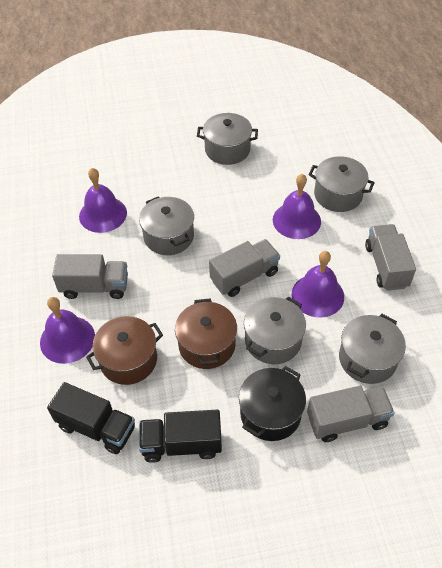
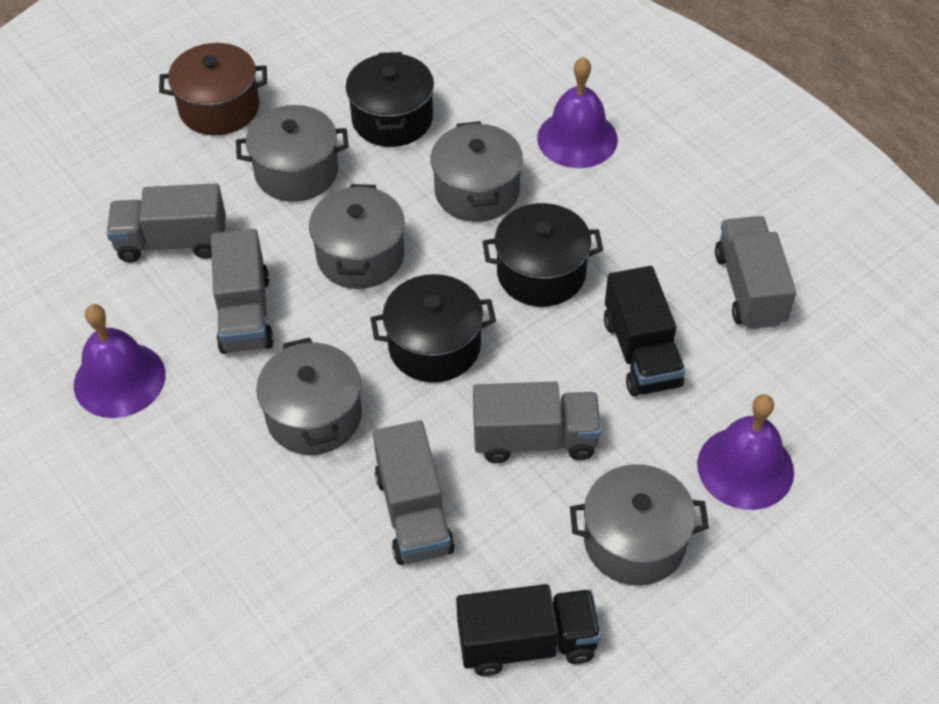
black pot: 1 -> 3
brown pot: 2 -> 1
grey truck: 4 -> 5
purple bell: 4 -> 3

